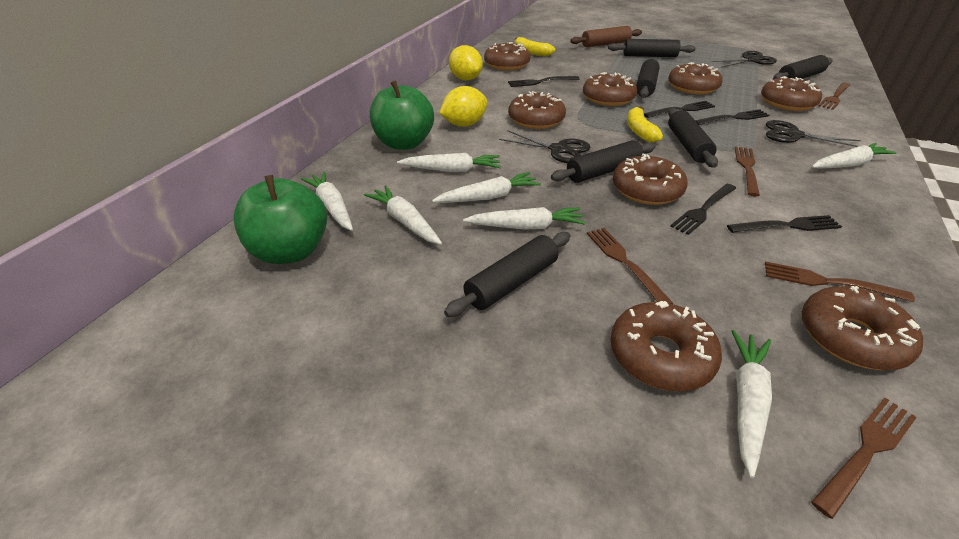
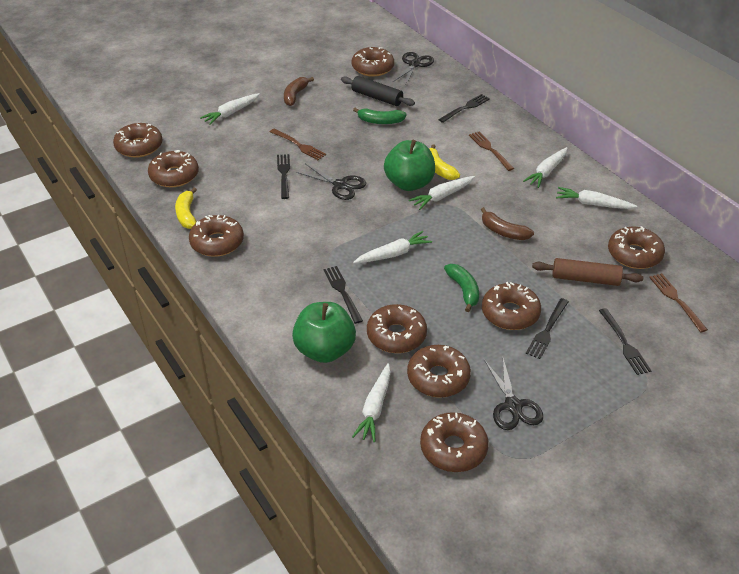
black rolling pin: 6 -> 1
brown banana: 0 -> 2
brown donut: 8 -> 9
brown fork: 5 -> 3
green banana: 0 -> 2
white carrot: 7 -> 6
yellow lemon: 2 -> 0

